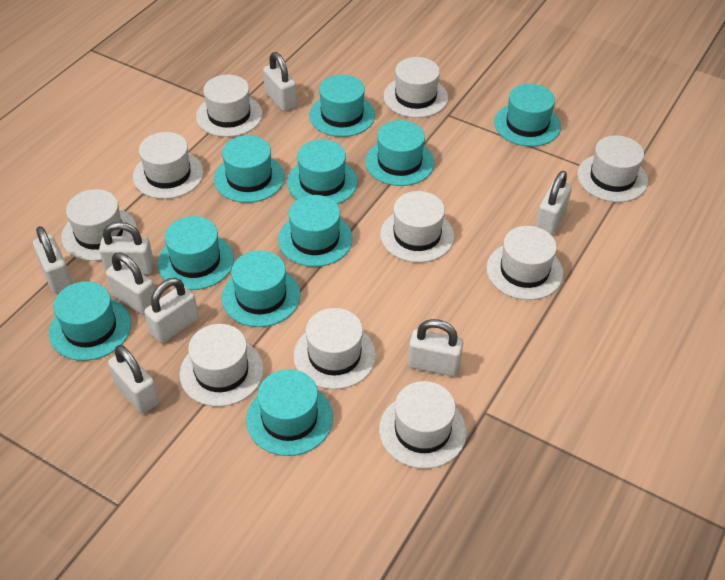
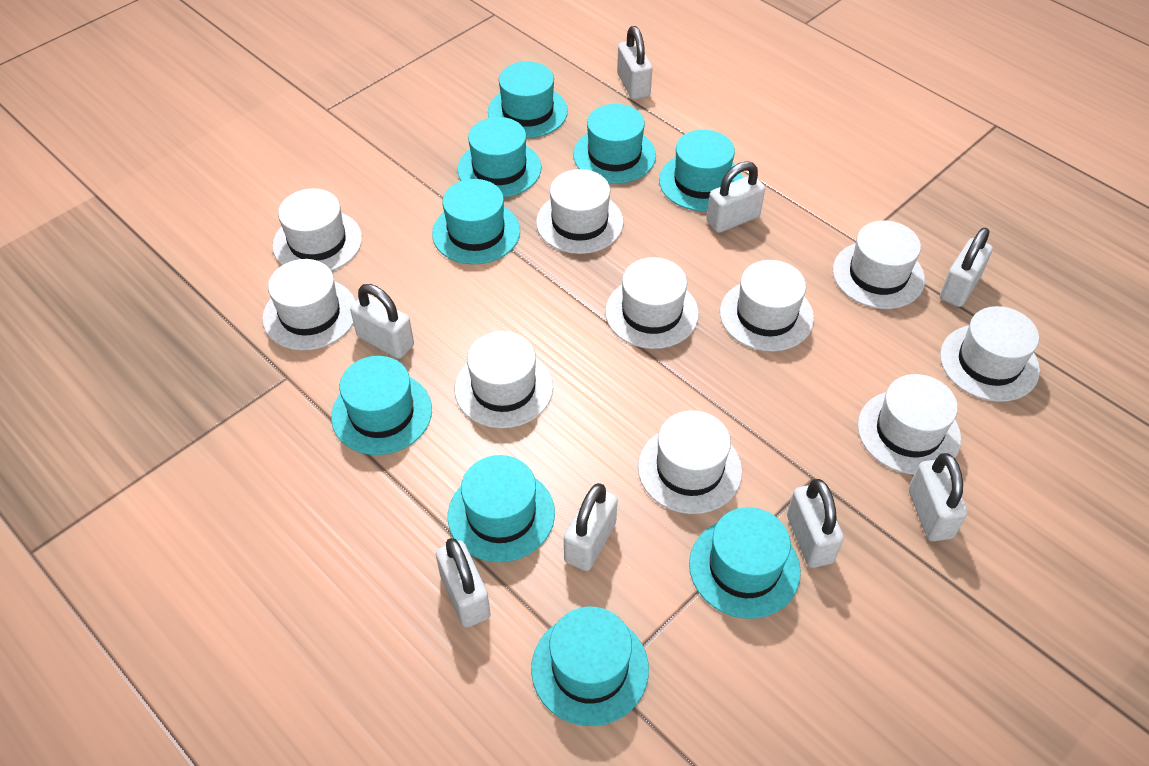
turquoise hat: 10 -> 9

